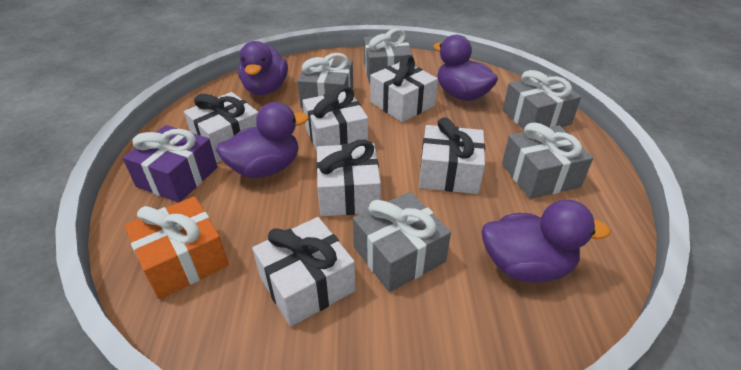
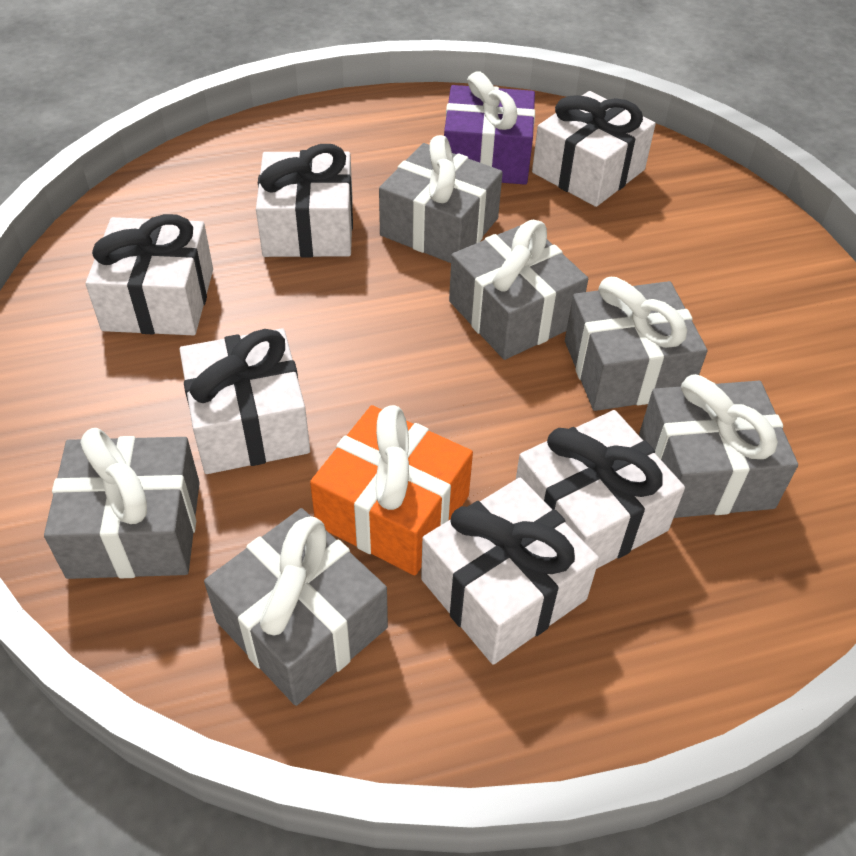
grey gift: 5 -> 6
purple duck: 4 -> 0

